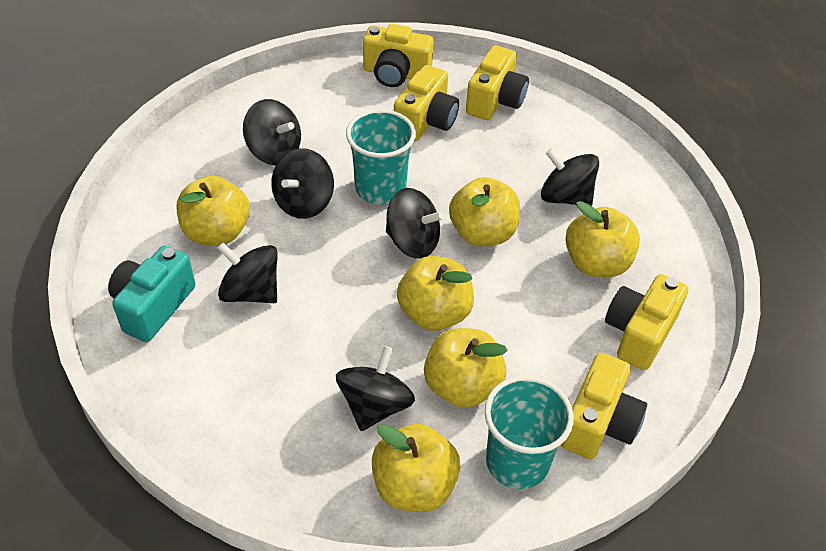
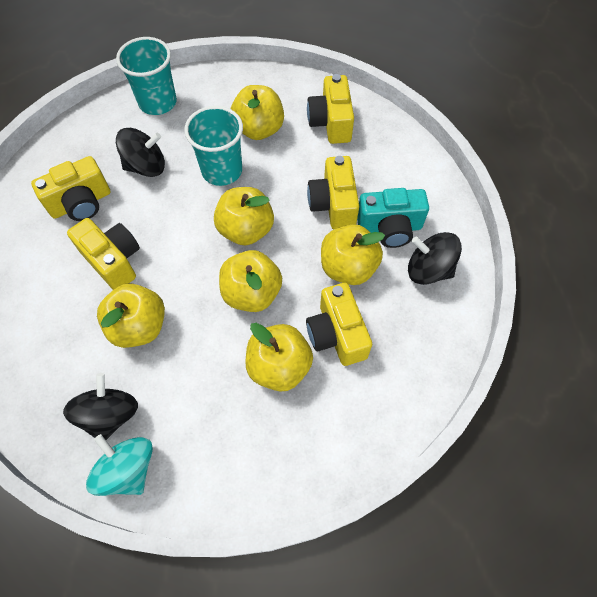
black spinning top: 6 -> 3
turquoise spinning top: 0 -> 1

